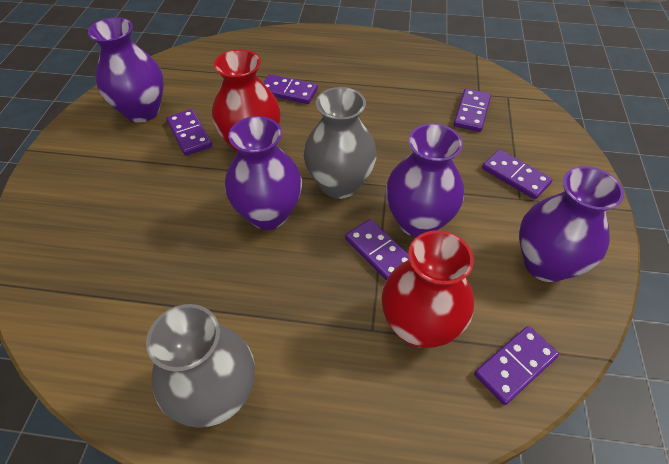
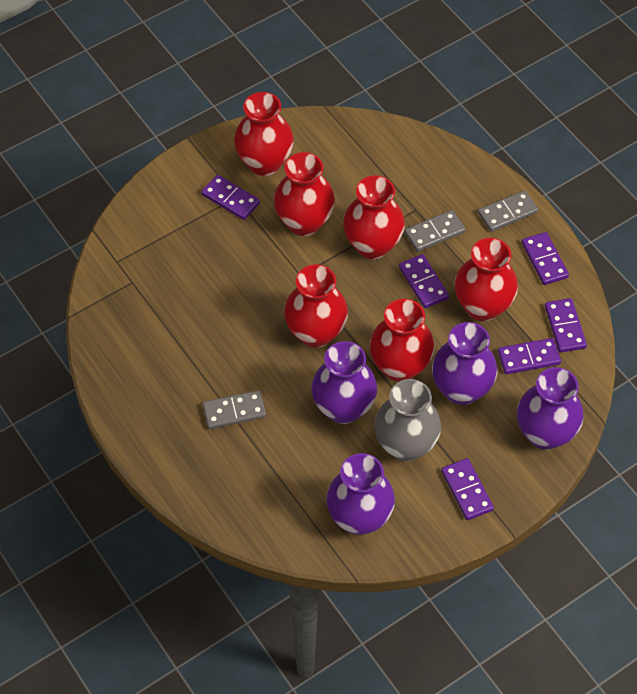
grey domino: 0 -> 3
grey vase: 2 -> 1
red vase: 2 -> 6

